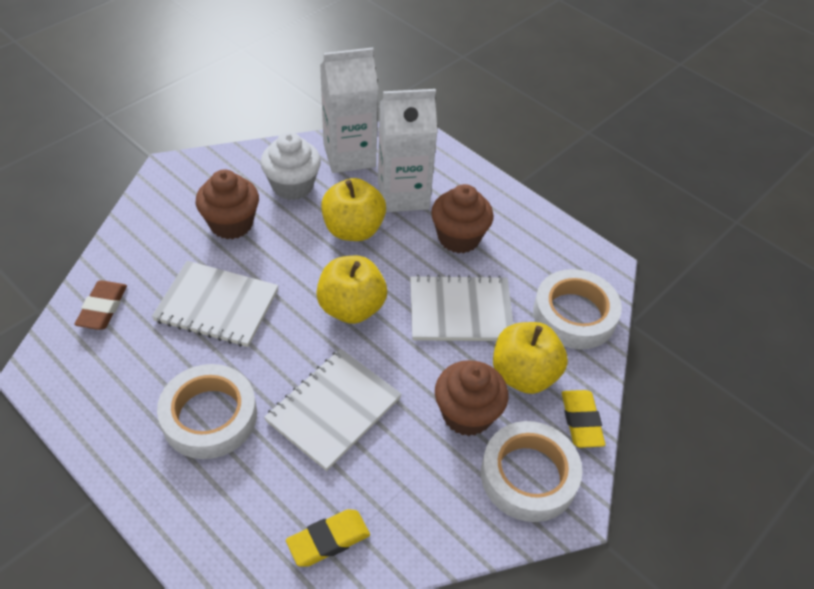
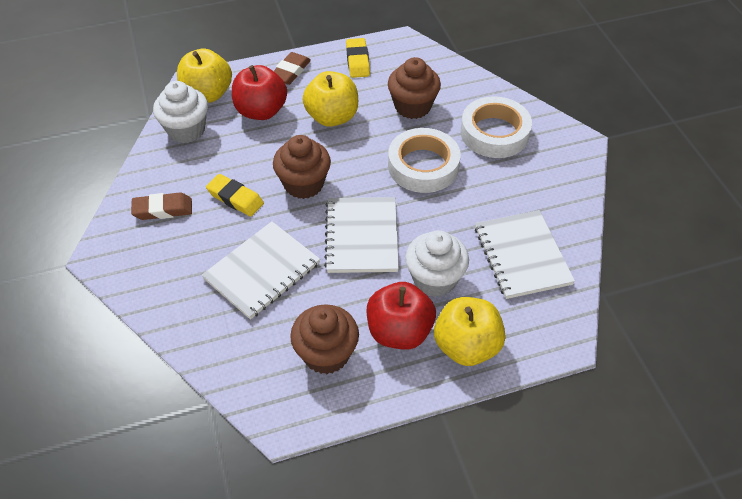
brown eraser: 1 -> 2
red apple: 0 -> 2
white carton: 2 -> 0
white cupcake: 1 -> 2
white tape: 3 -> 2

